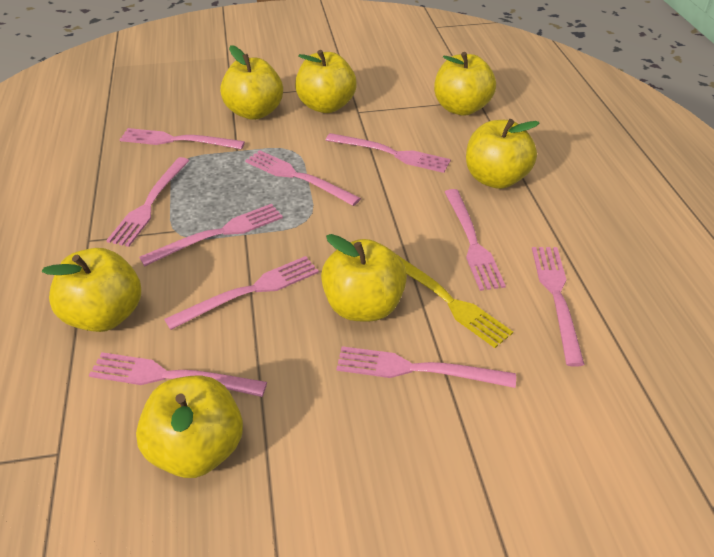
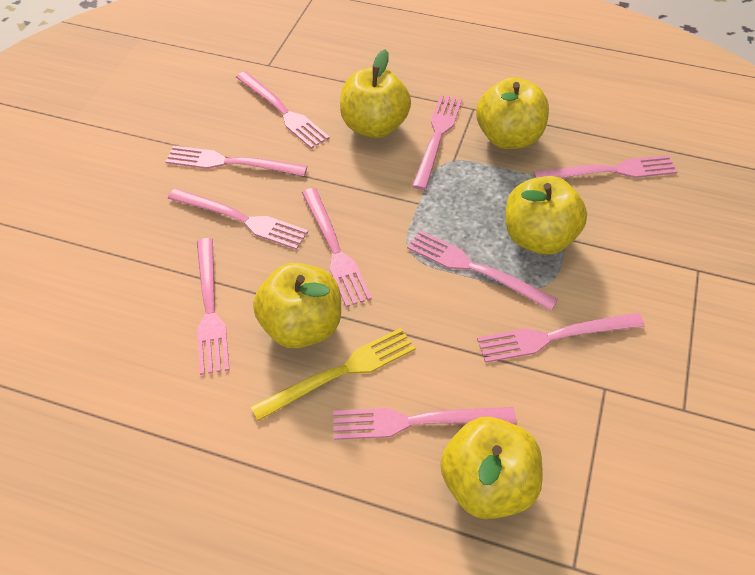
yellow apple: 7 -> 5

